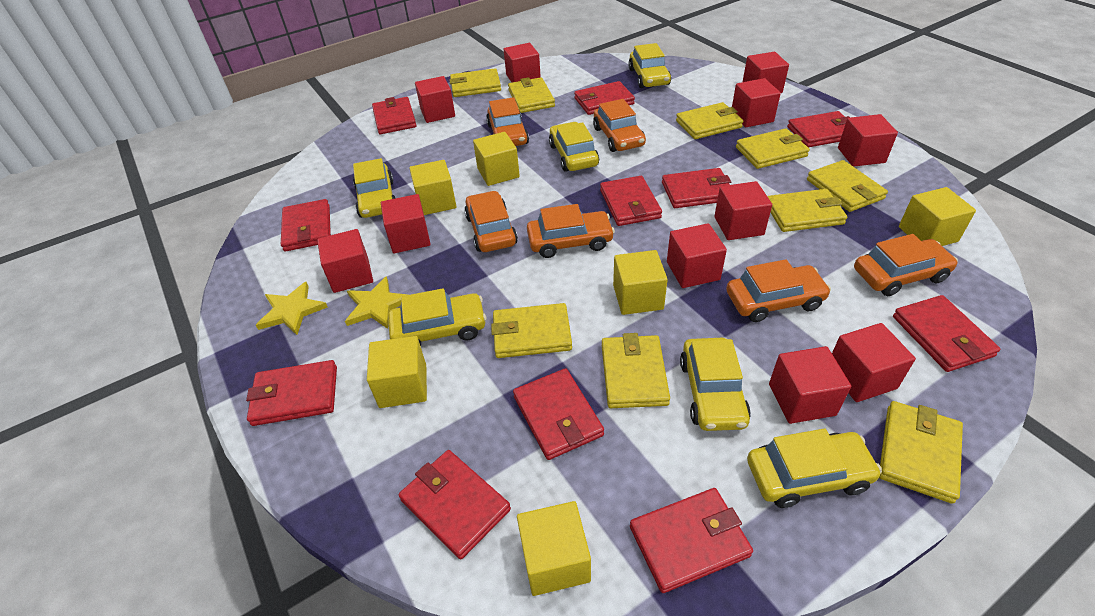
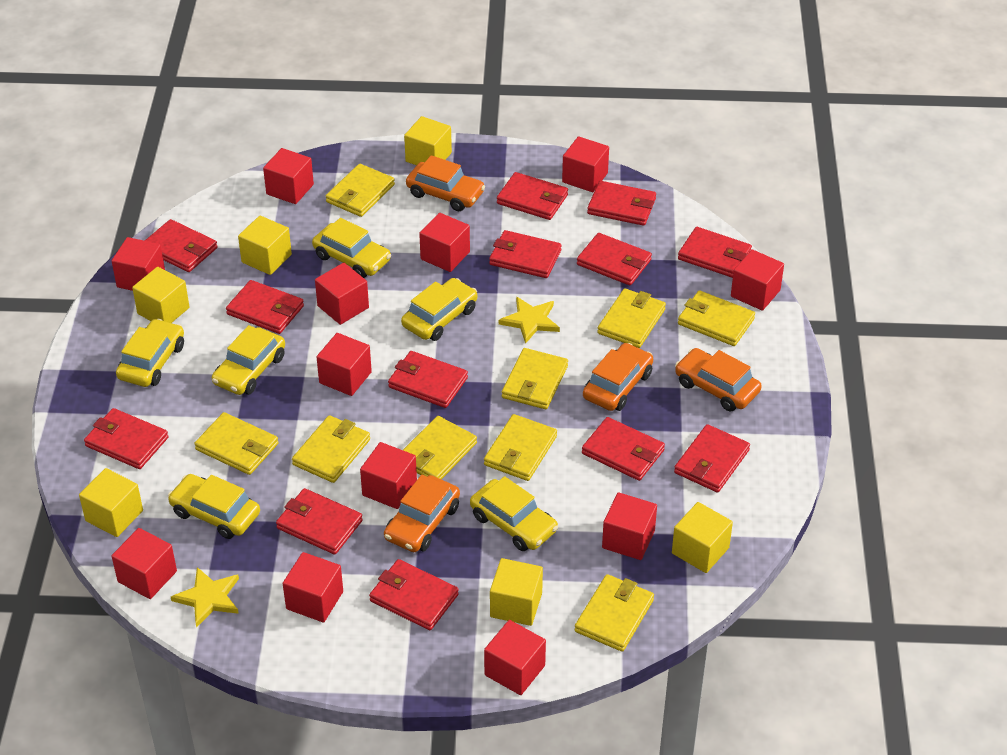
orange car: 6 -> 4
red cube: 11 -> 12
red wallet: 11 -> 13

